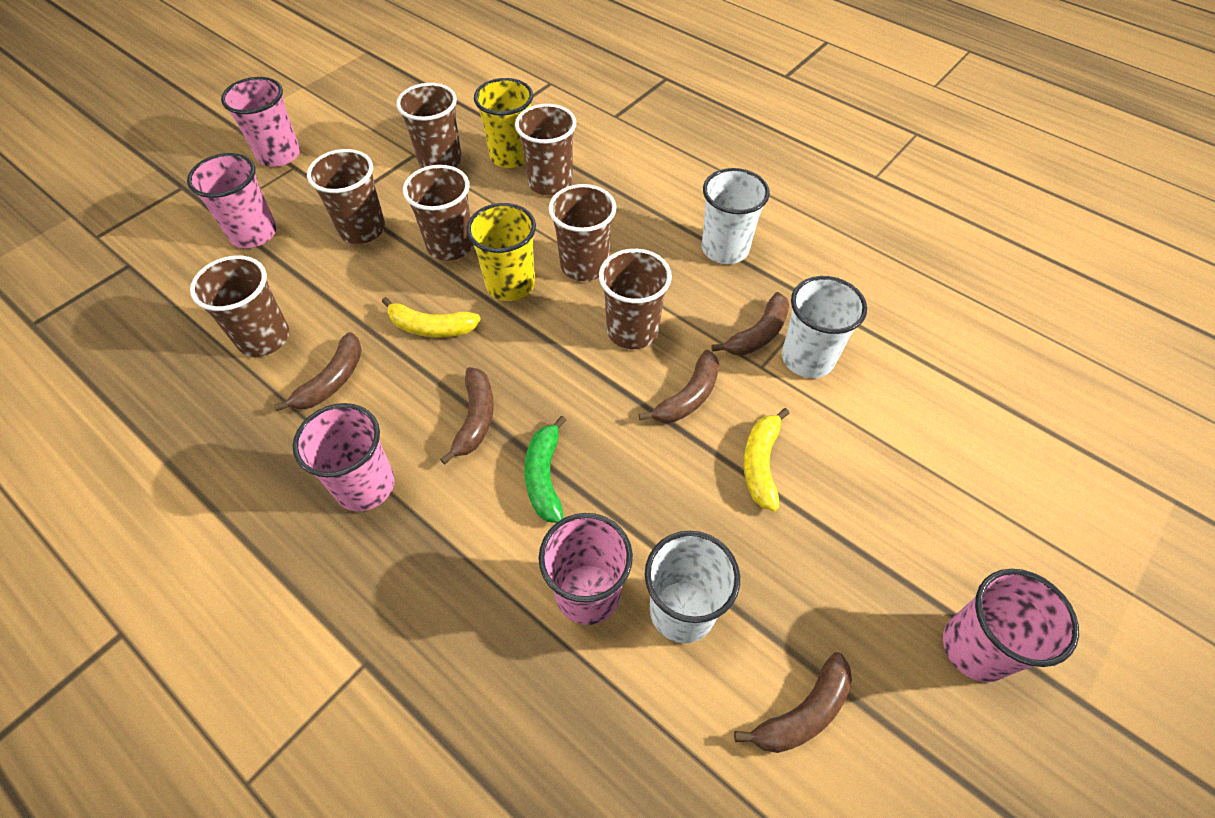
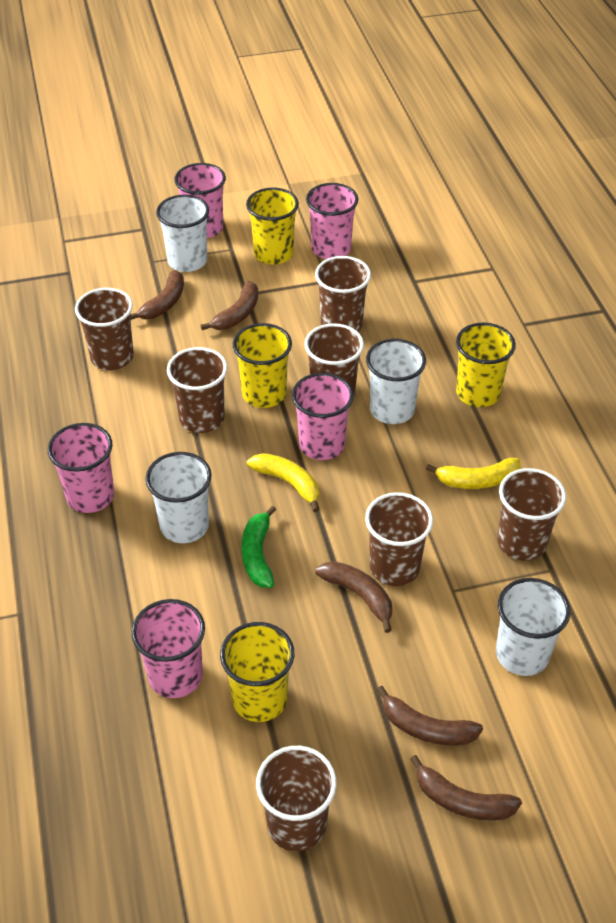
white cup: 3 -> 4
yellow cup: 2 -> 4

